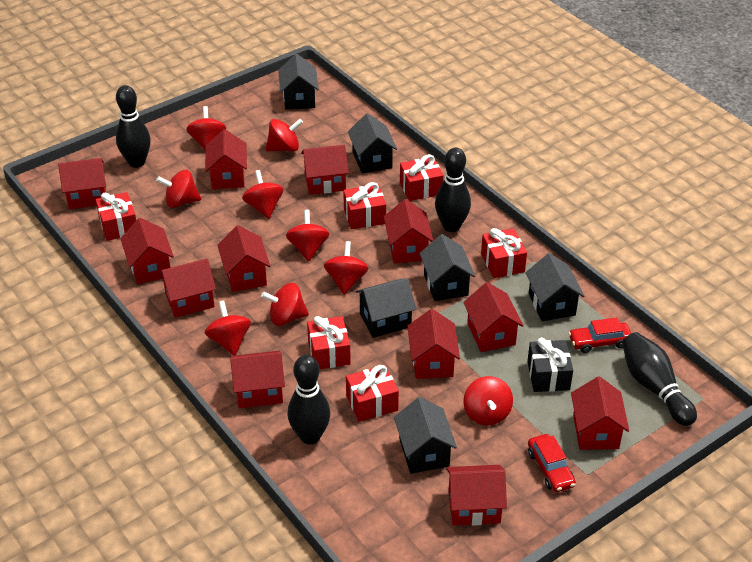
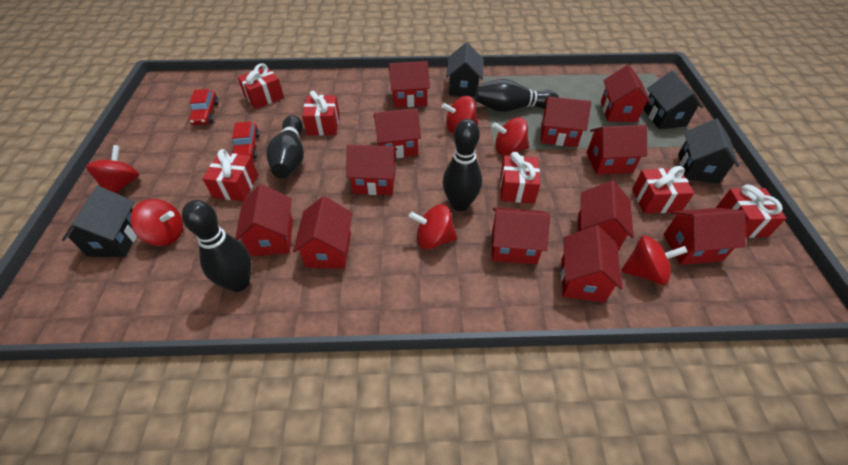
black gift: 1 -> 0
black house: 6 -> 4
red spinning top: 9 -> 6

